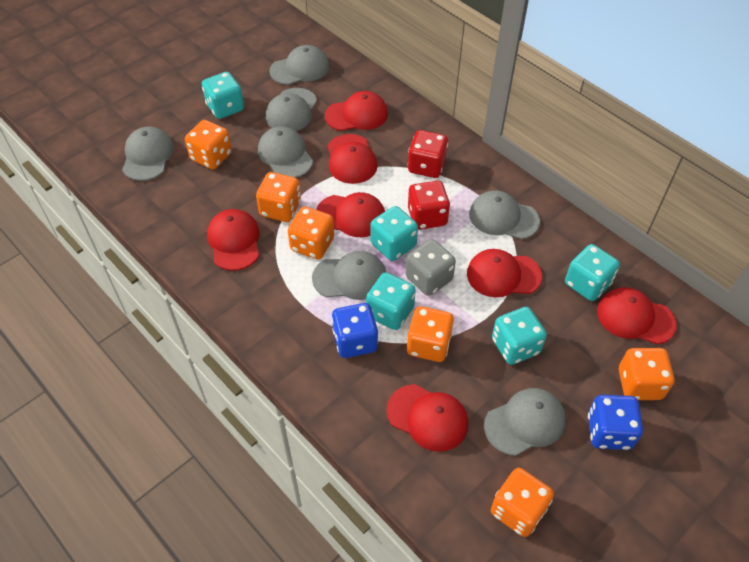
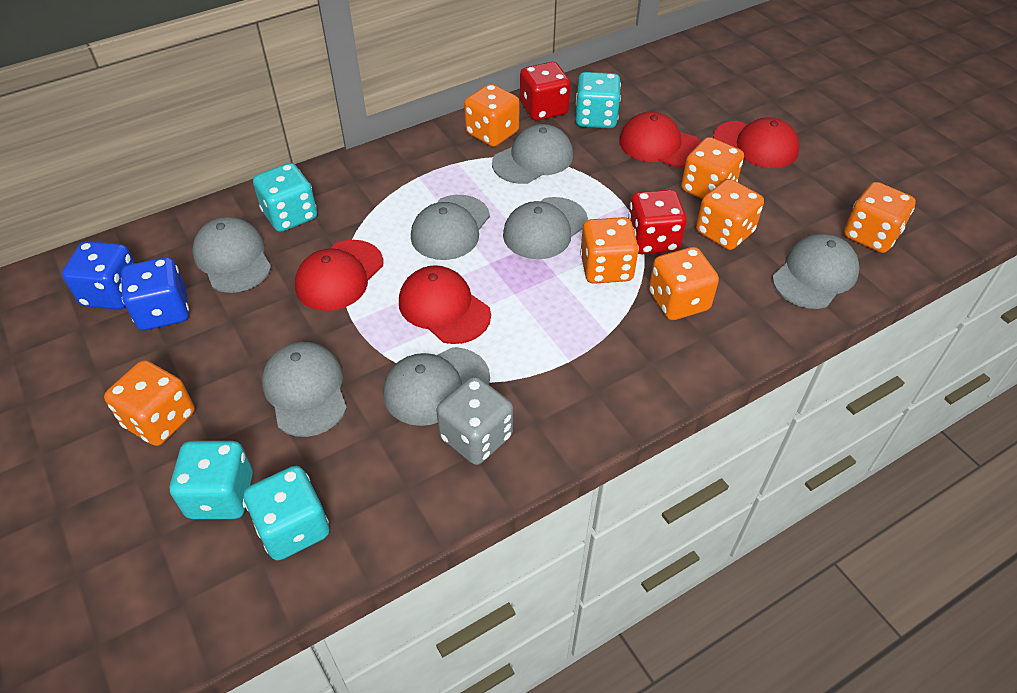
orange dice: 6 -> 7
red cap: 7 -> 4
turquoise dice: 5 -> 4

